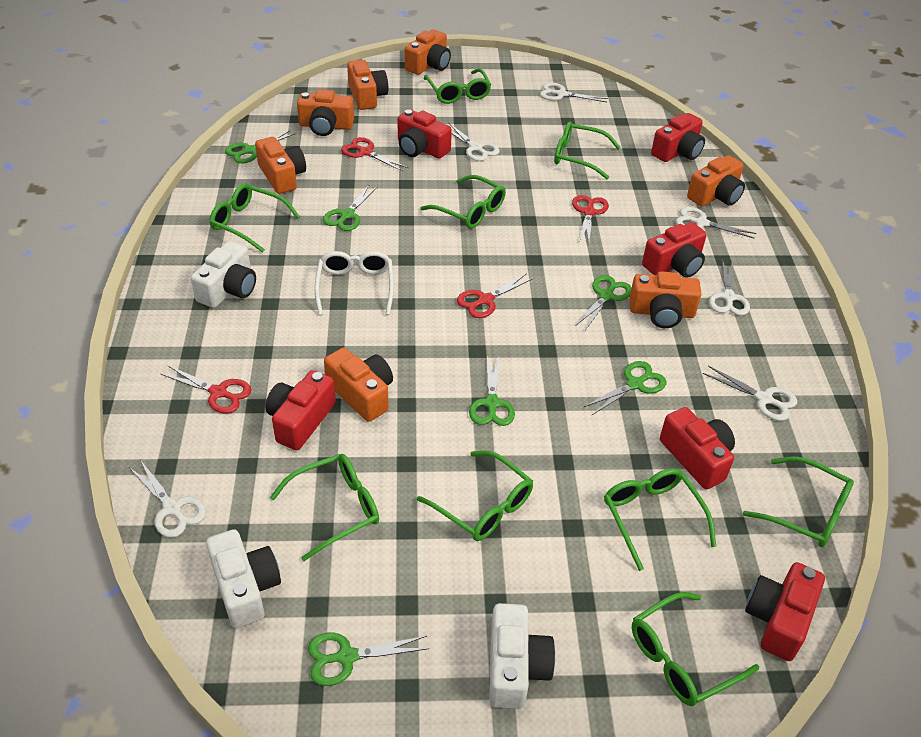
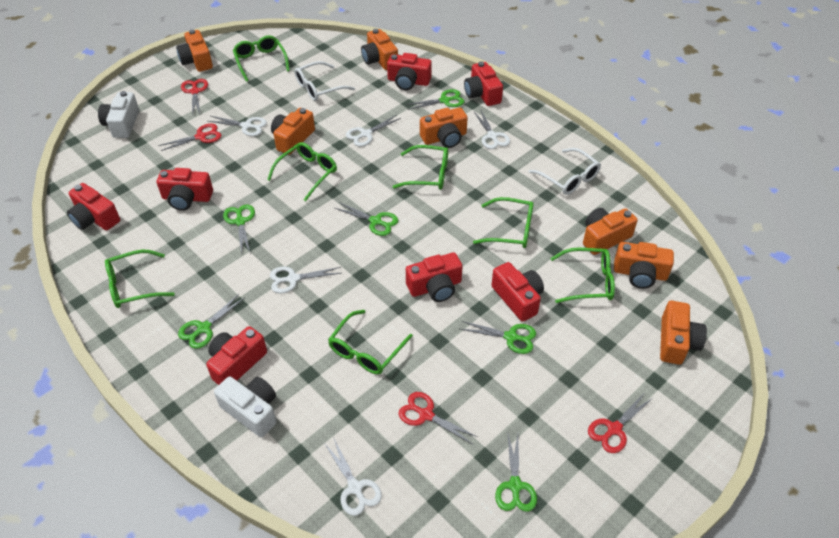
green glasses: 9 -> 7
red camera: 6 -> 7
white camera: 3 -> 2
white glasses: 1 -> 2
white scissors: 6 -> 5

